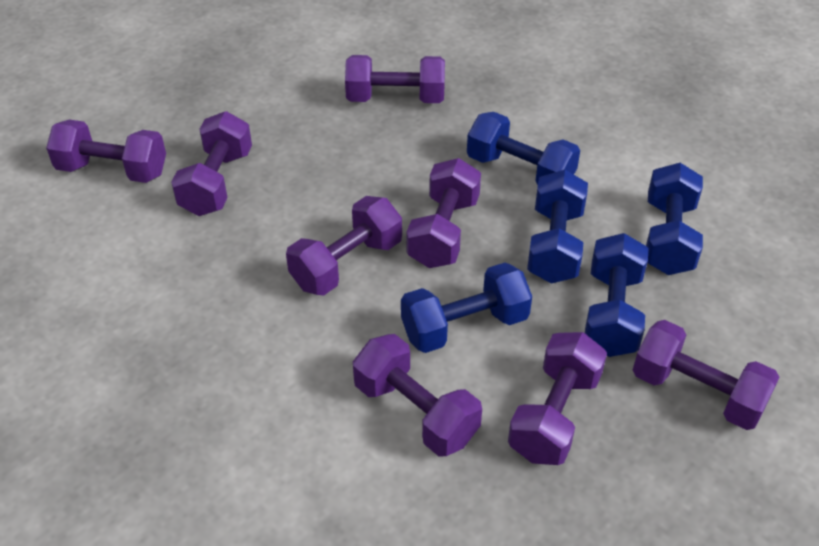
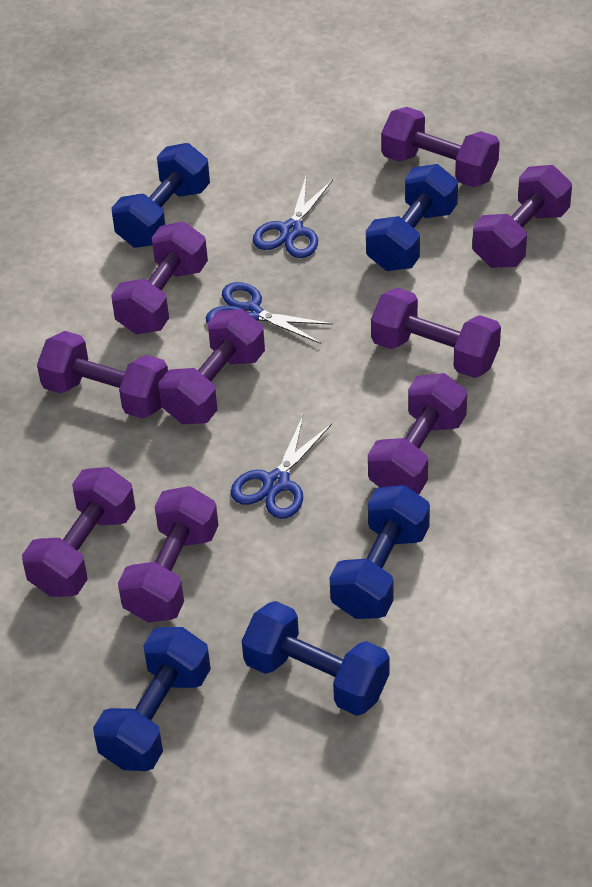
blue scissors: 0 -> 3
purple dumbbell: 8 -> 9

